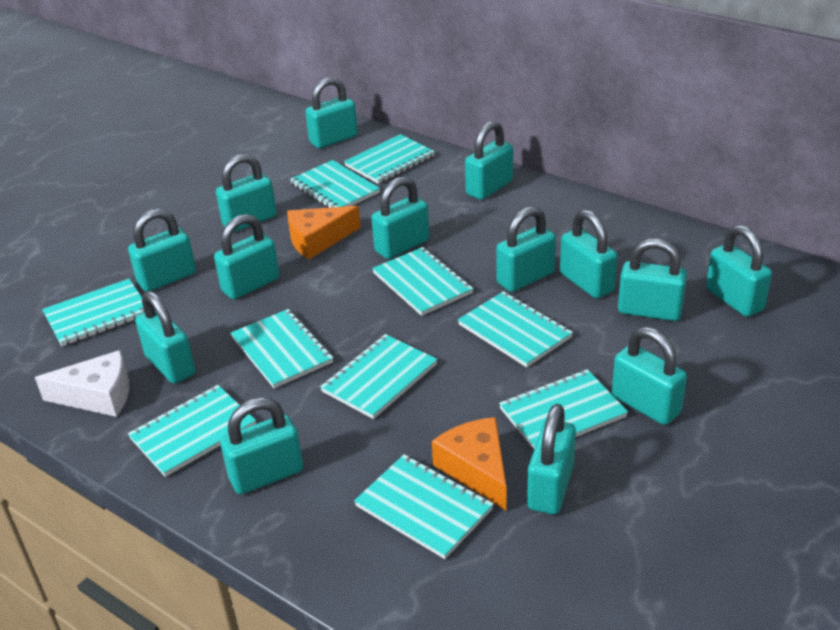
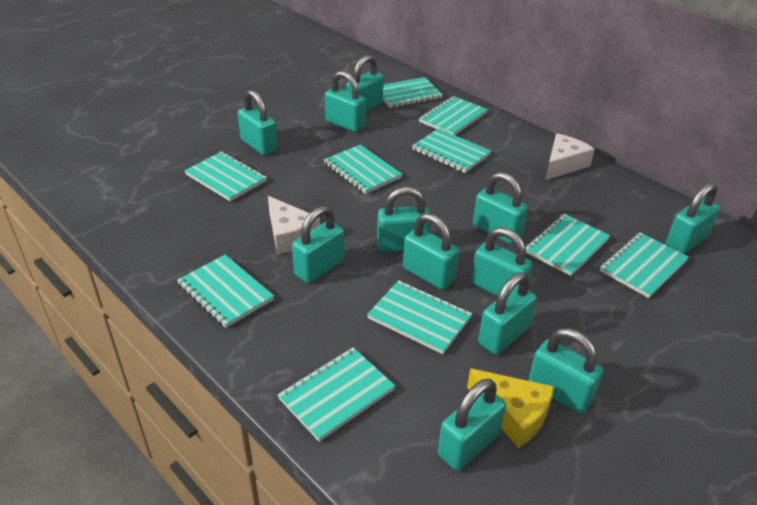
orange cheese: 2 -> 0
turquoise padlock: 14 -> 12
white cheese: 1 -> 2
yellow cheese: 0 -> 1

